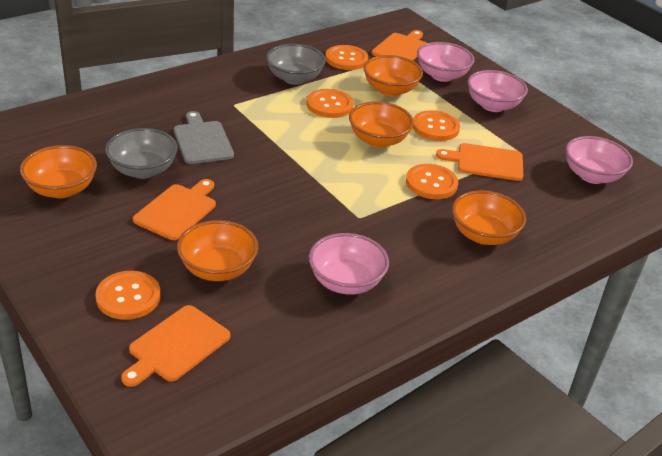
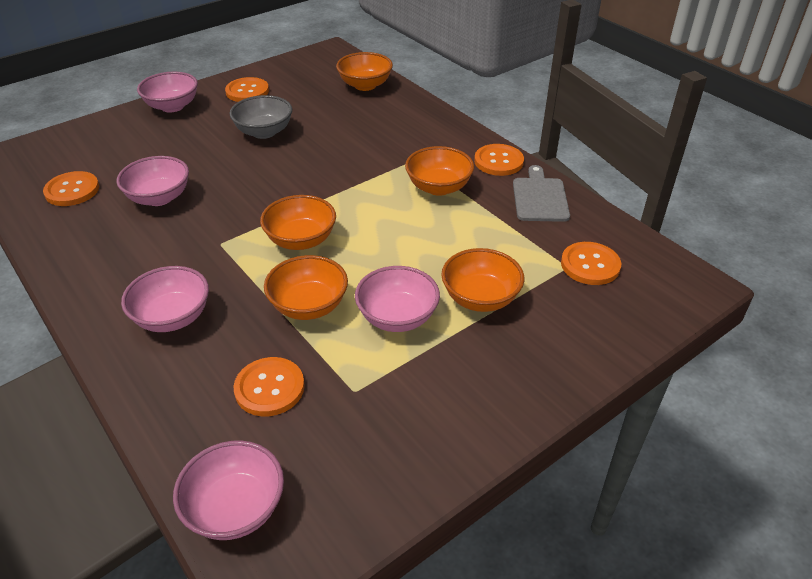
grey bowl: 2 -> 1
orange cutting board: 4 -> 0
pink bowl: 4 -> 5

